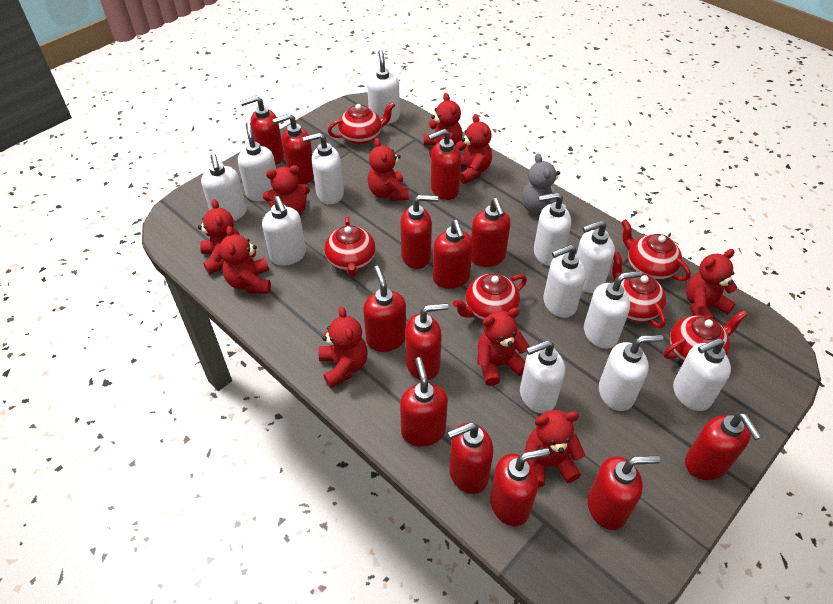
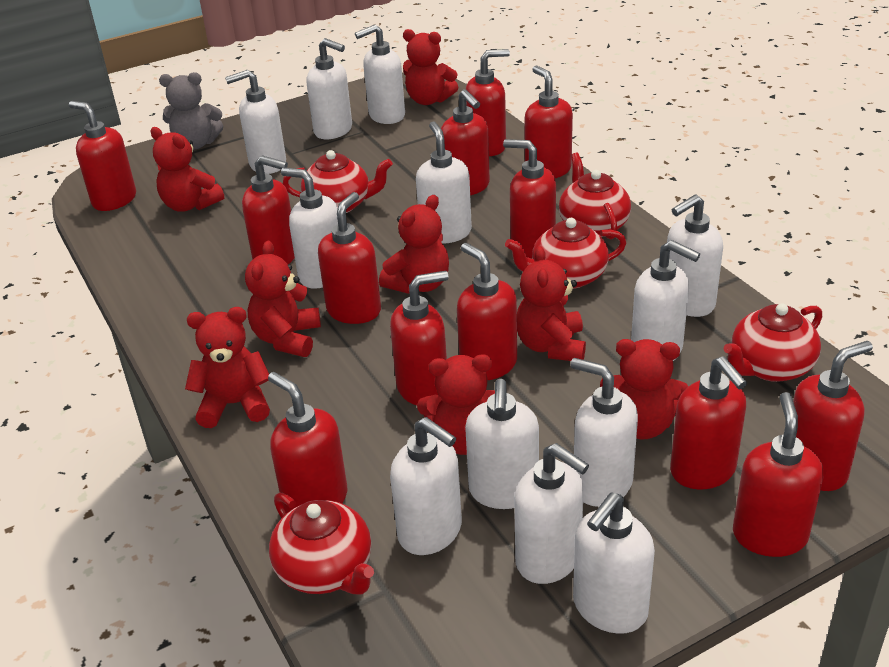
red teapot: 6 -> 5
red teddy bear: 10 -> 8

